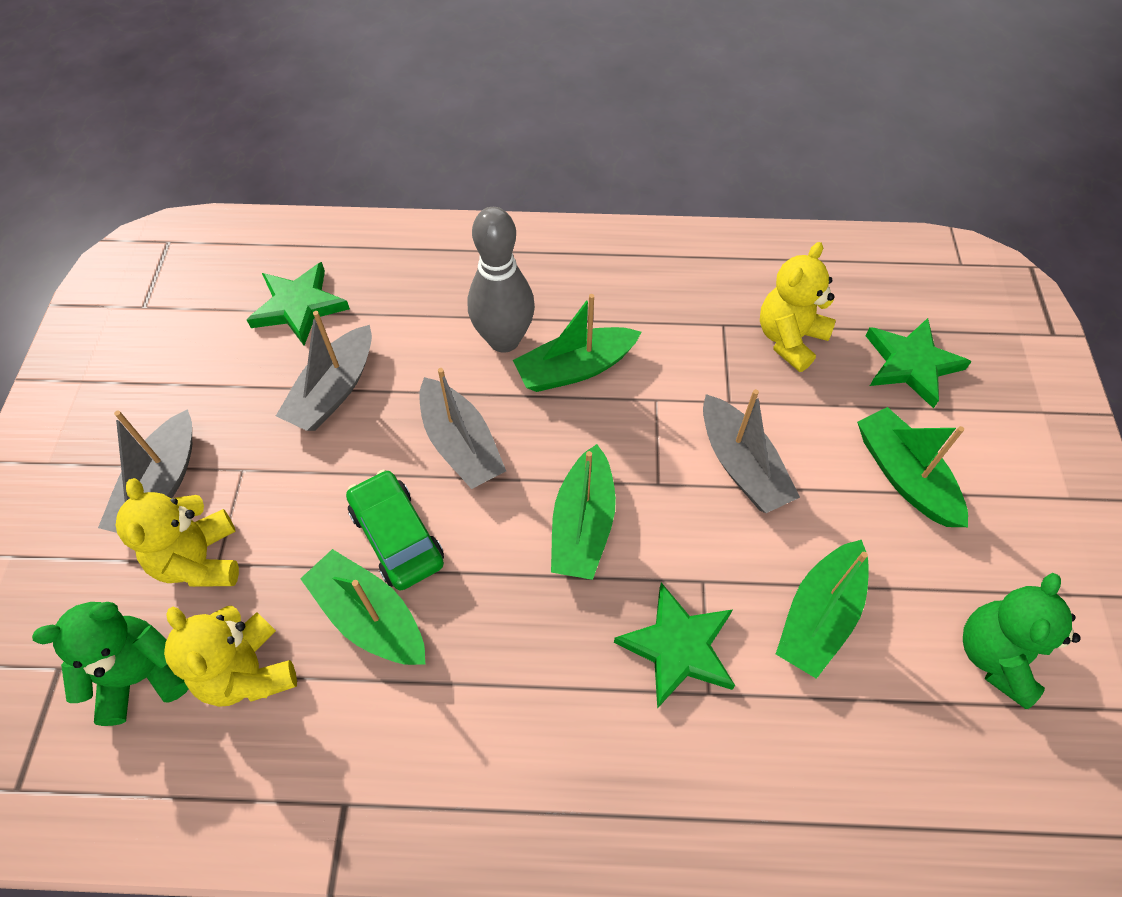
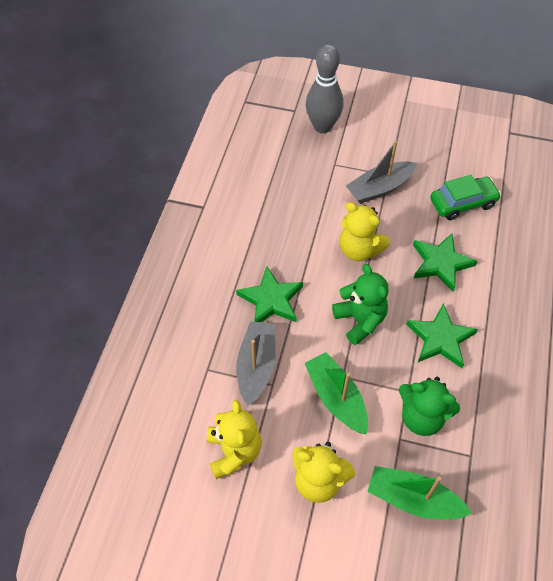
green boat: 5 -> 2
grey boat: 4 -> 2

